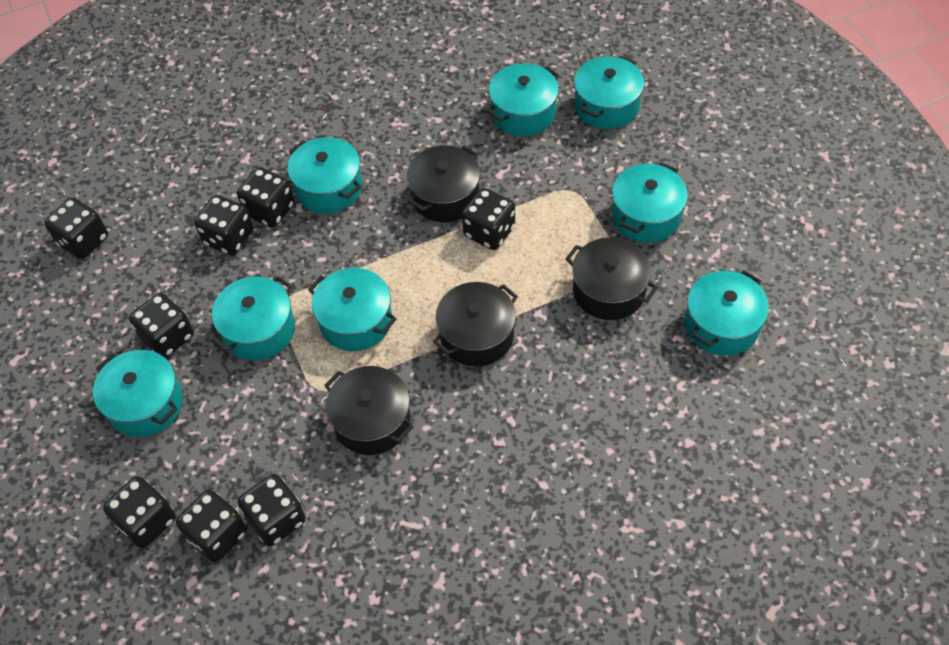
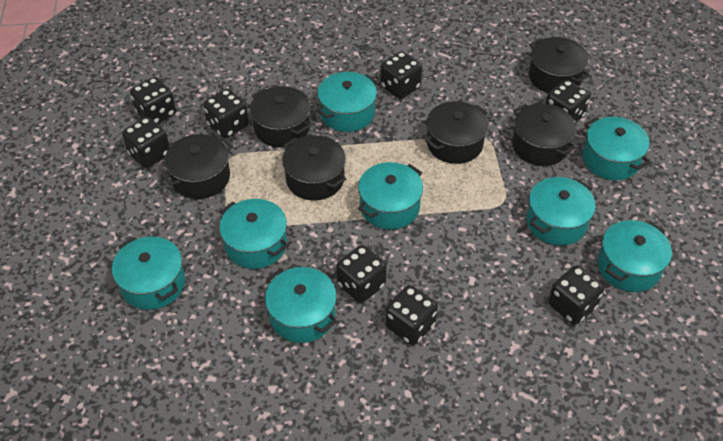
black pot: 4 -> 6

